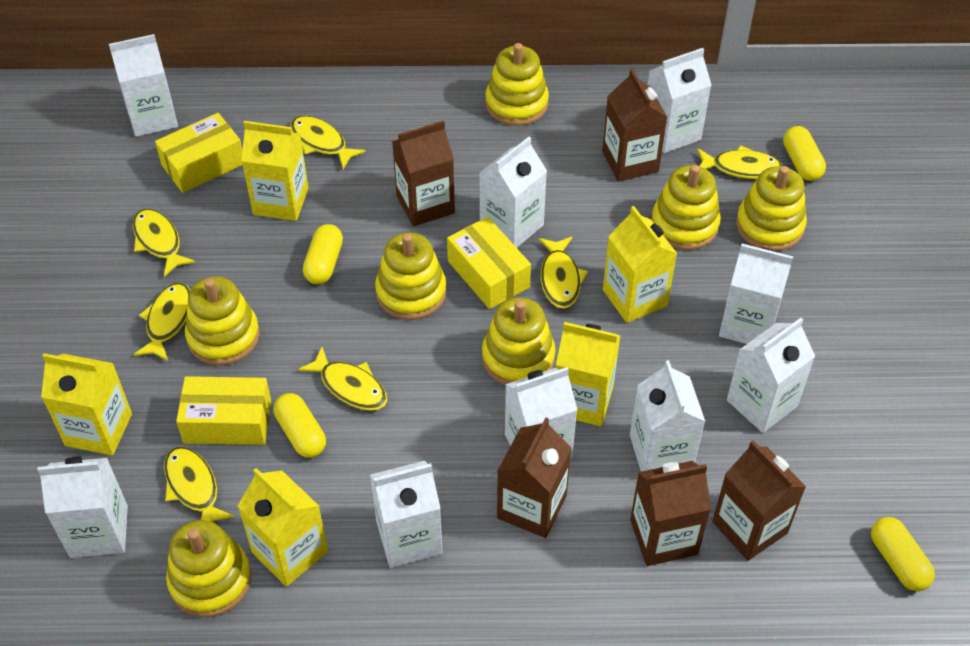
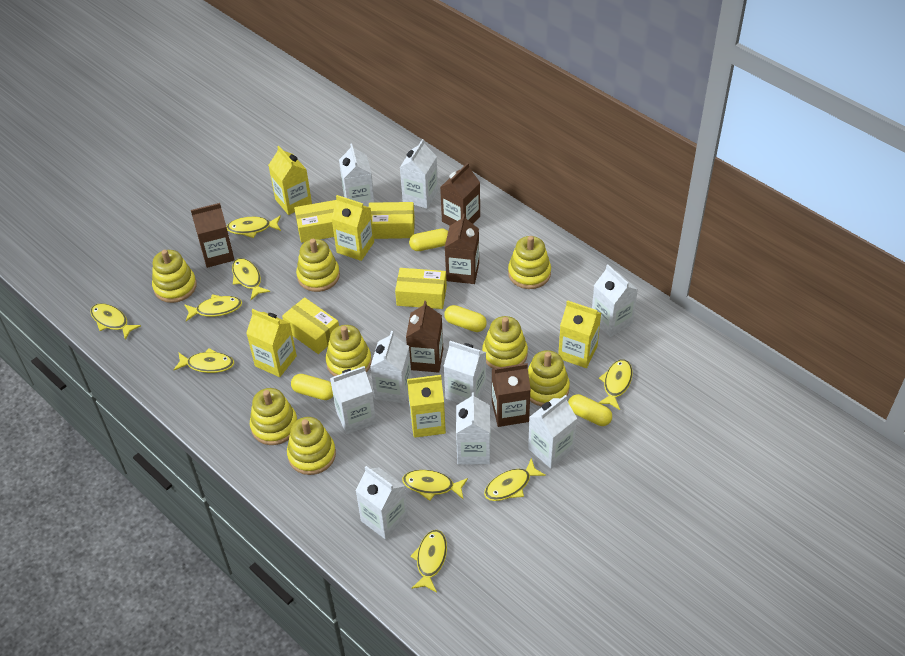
yellow box: 3 -> 4
yellow fish: 7 -> 9
yellow stacking toy: 7 -> 8

